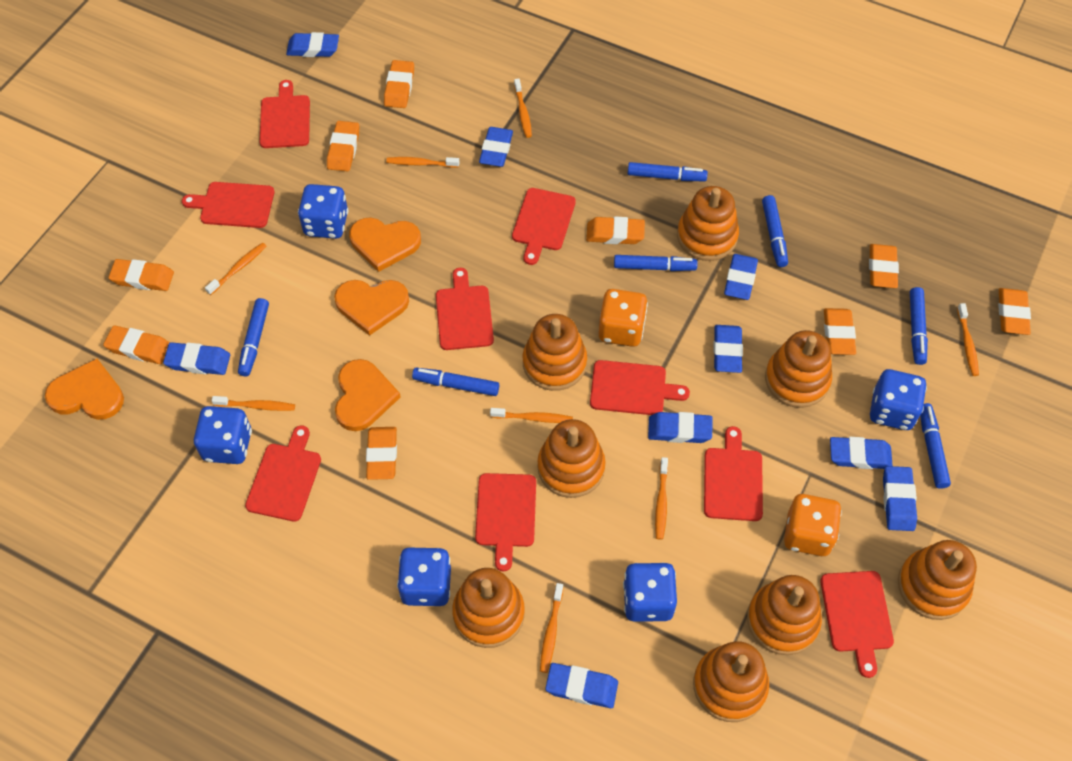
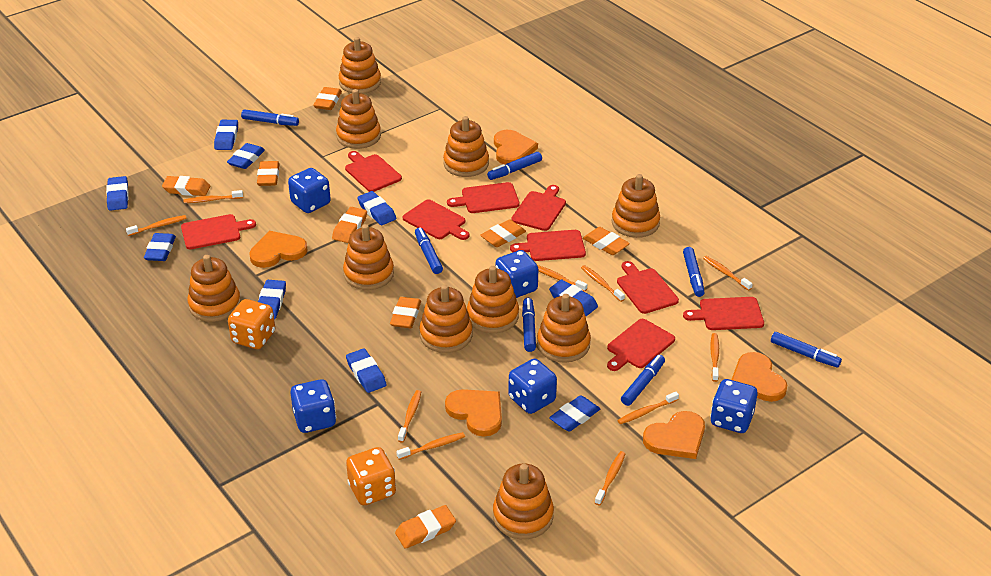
orange eraser: 9 -> 8
orange heart: 4 -> 5
orange stacking toy: 8 -> 10
orange toothbrush: 8 -> 10

